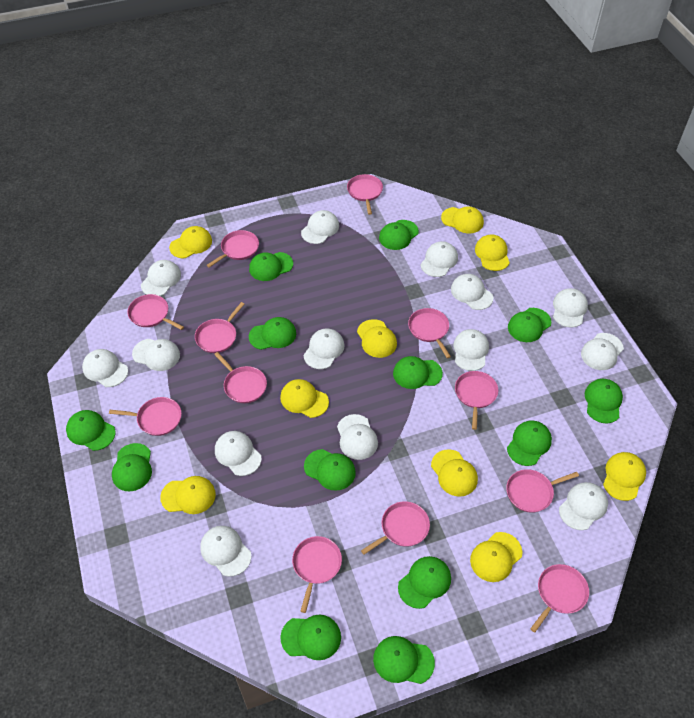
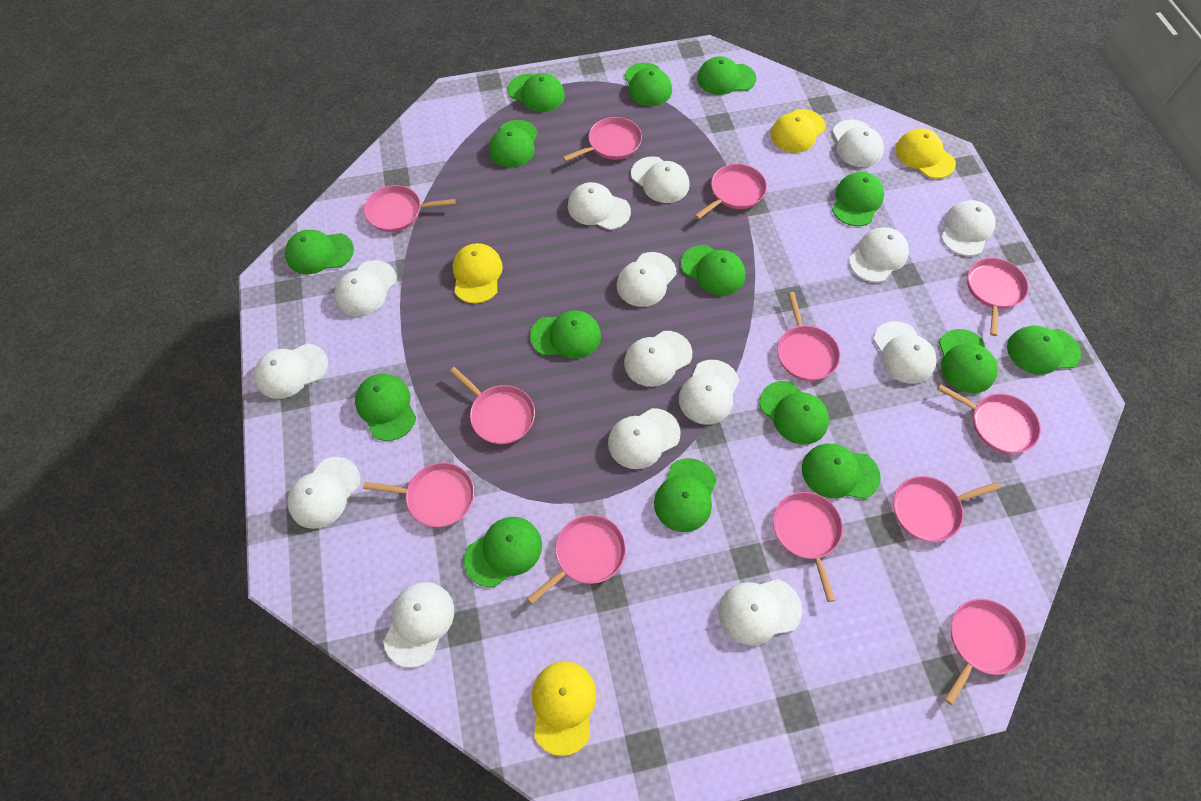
green cap: 13 -> 15
white cap: 14 -> 15
yellow cap: 9 -> 4

